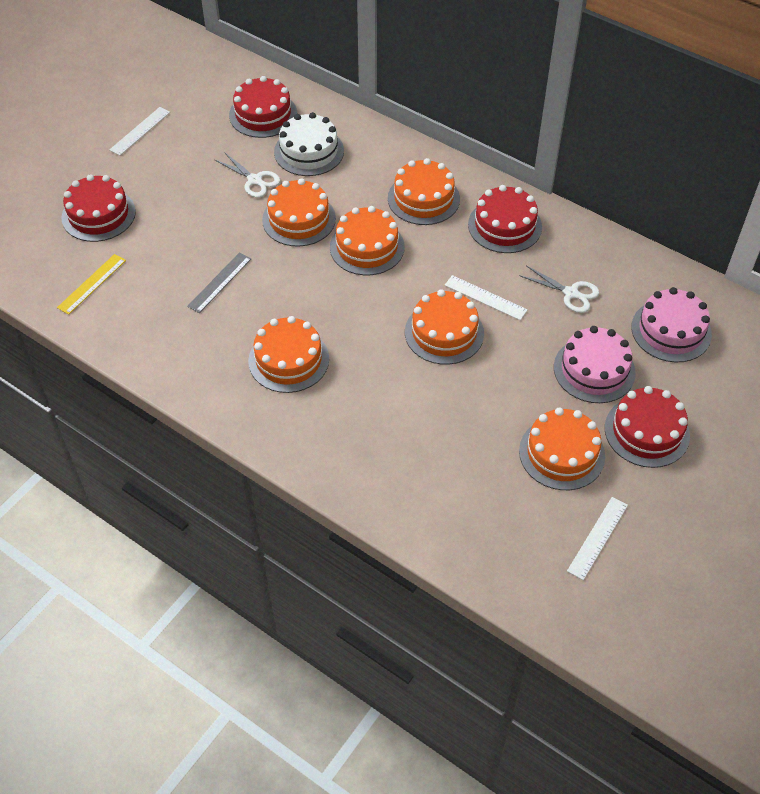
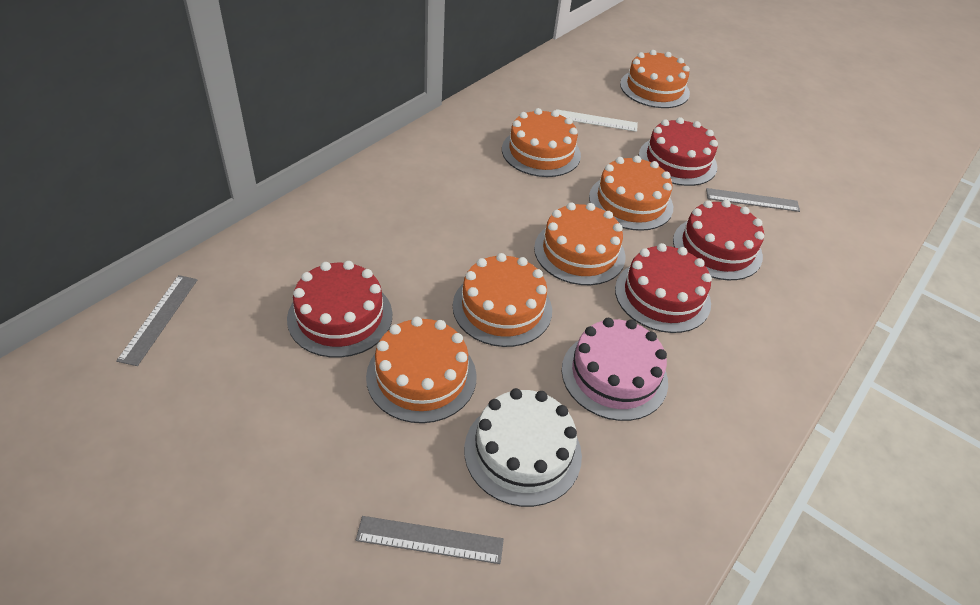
grey ruler: 1 -> 3
pink cake: 2 -> 1
white ruler: 3 -> 1
white scissors: 2 -> 0
yellow ruler: 1 -> 0

